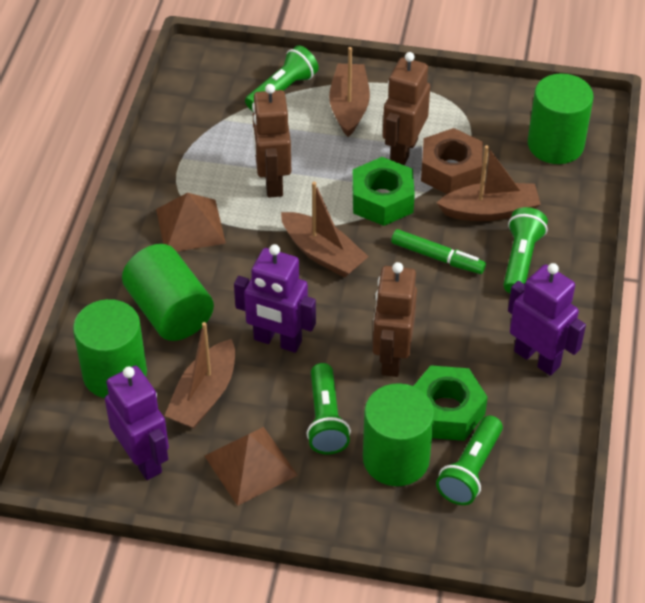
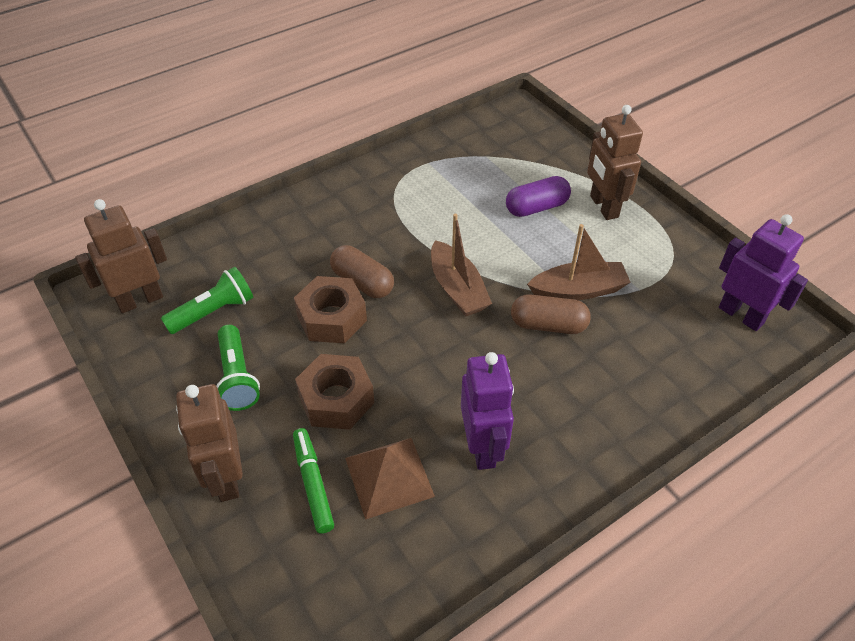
brown boat: 4 -> 2
brown capsule: 0 -> 2
brown nut: 1 -> 2
brown pyramid: 2 -> 1
green cylinder: 4 -> 0
green flashlight: 4 -> 2
green nut: 2 -> 0
purple capsule: 0 -> 1
purple robot: 3 -> 2

